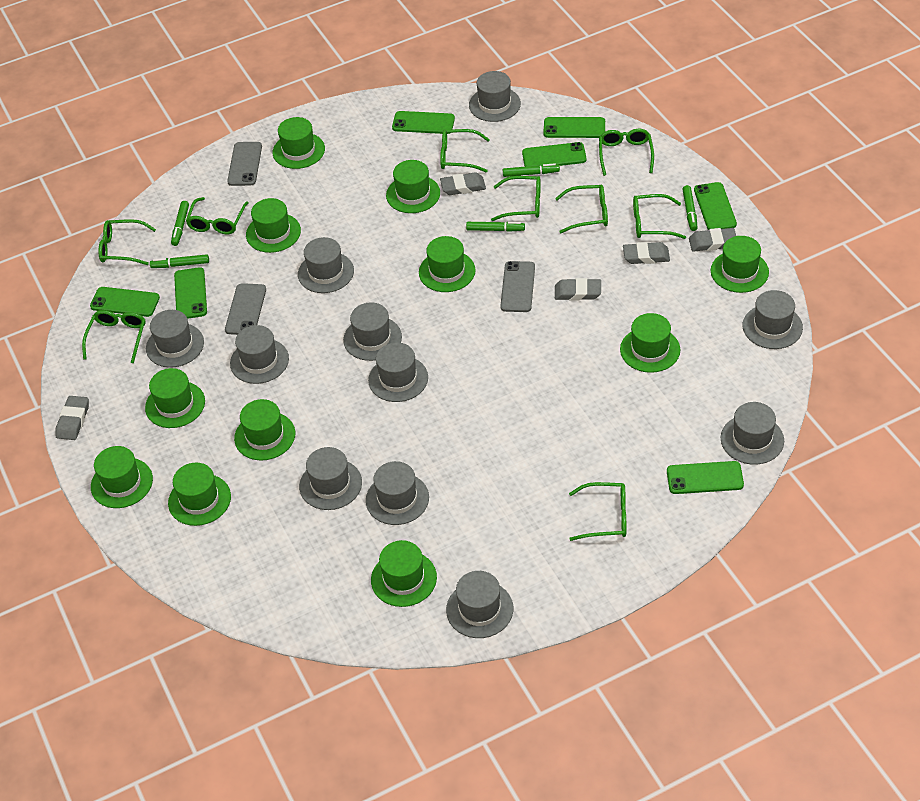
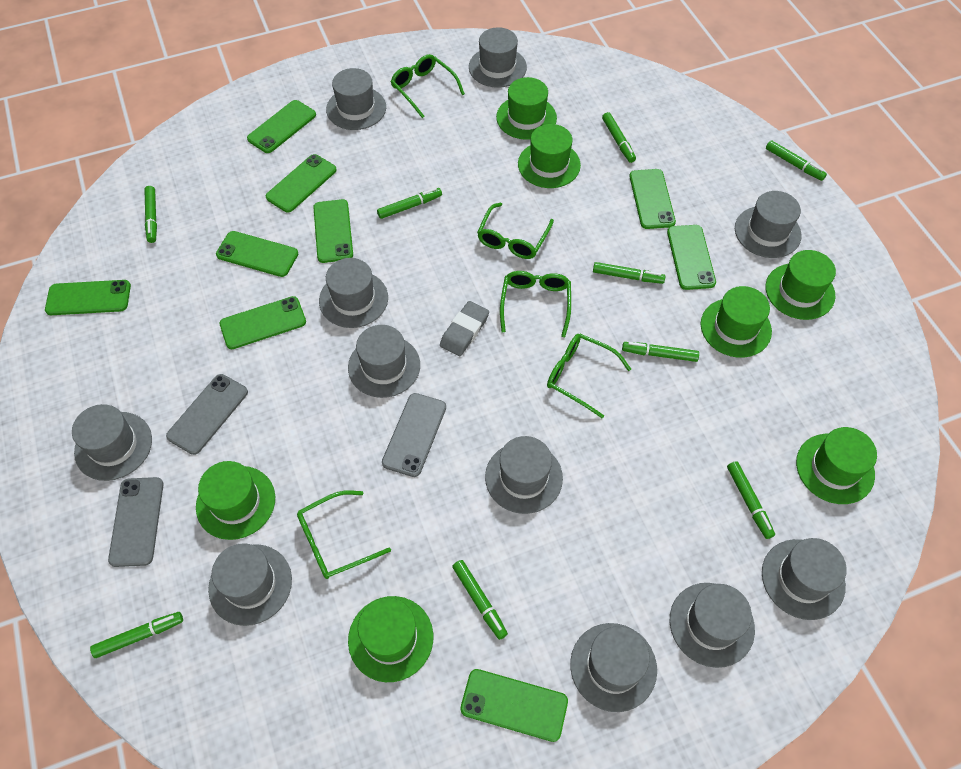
green glasses: 9 -> 5
green hat: 11 -> 7
green marker: 5 -> 9
green phone: 7 -> 9
grey eraser: 5 -> 1

